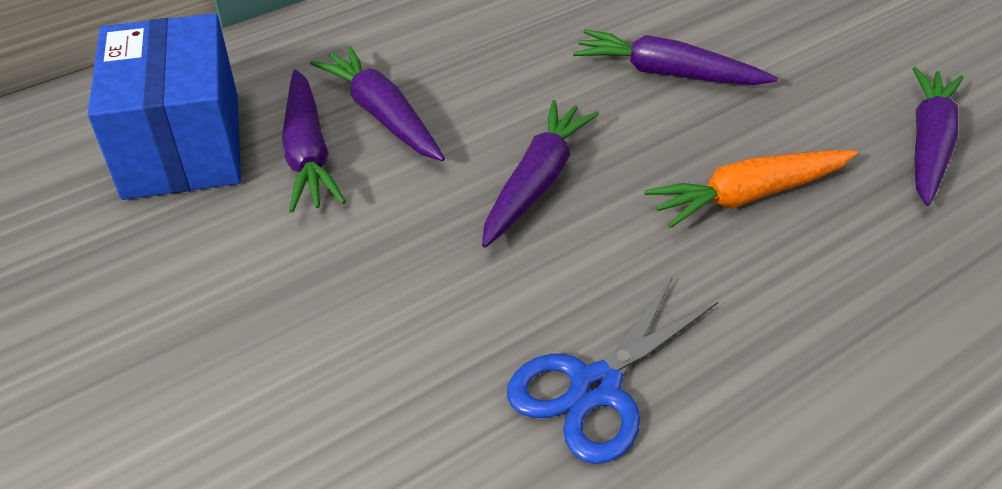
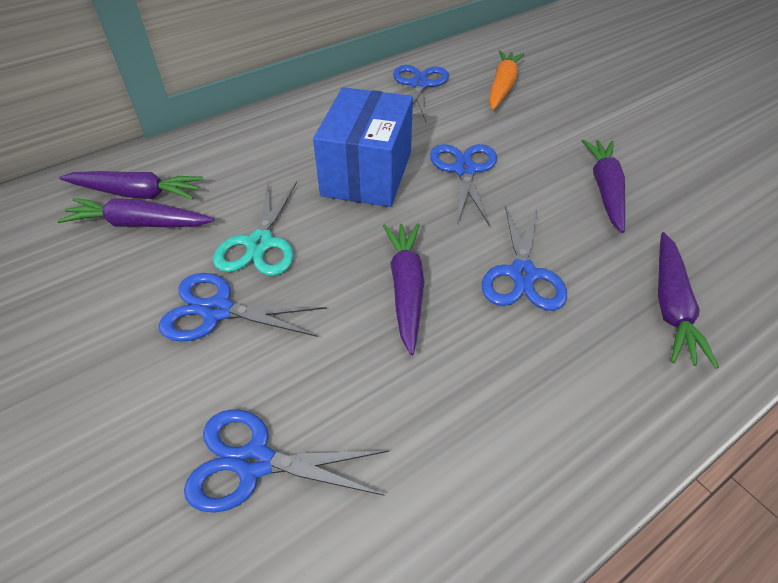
blue scissors: 1 -> 5
turquoise scissors: 0 -> 1

